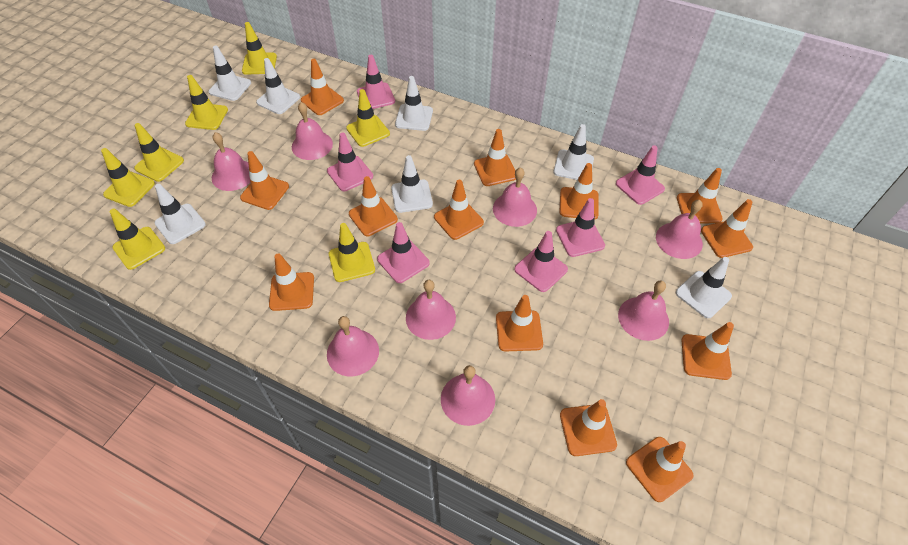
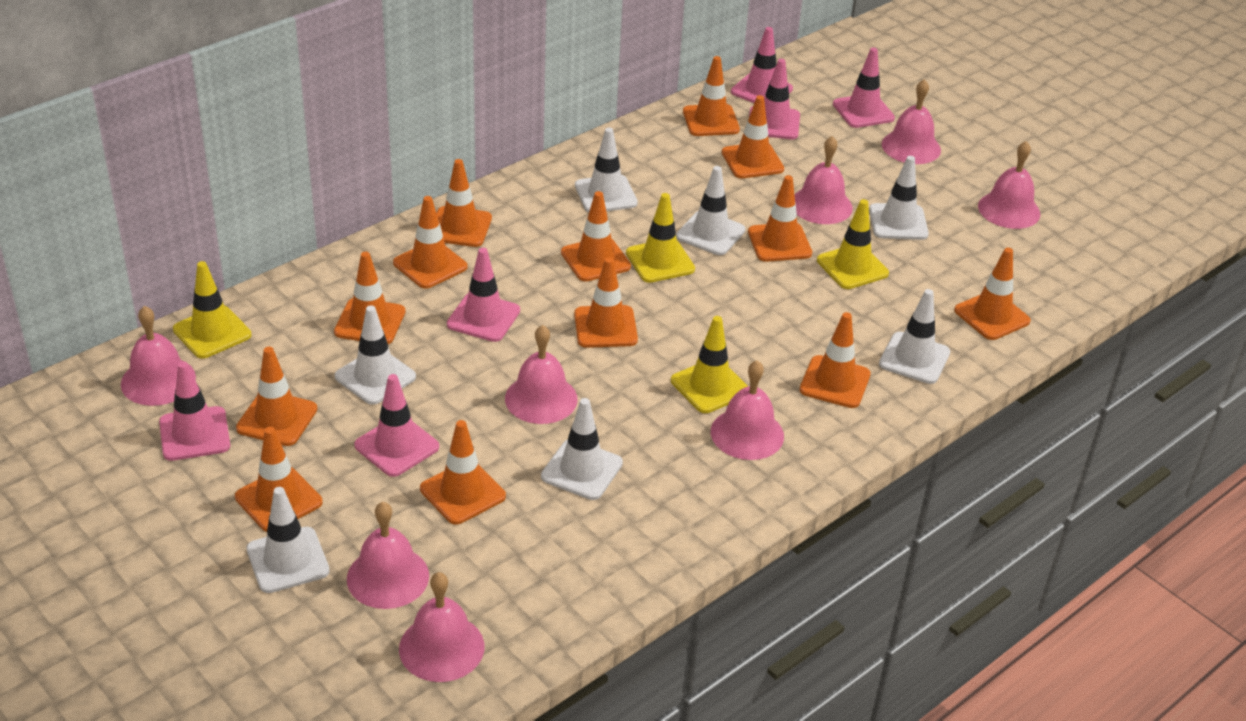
yellow traffic cone: 7 -> 4

